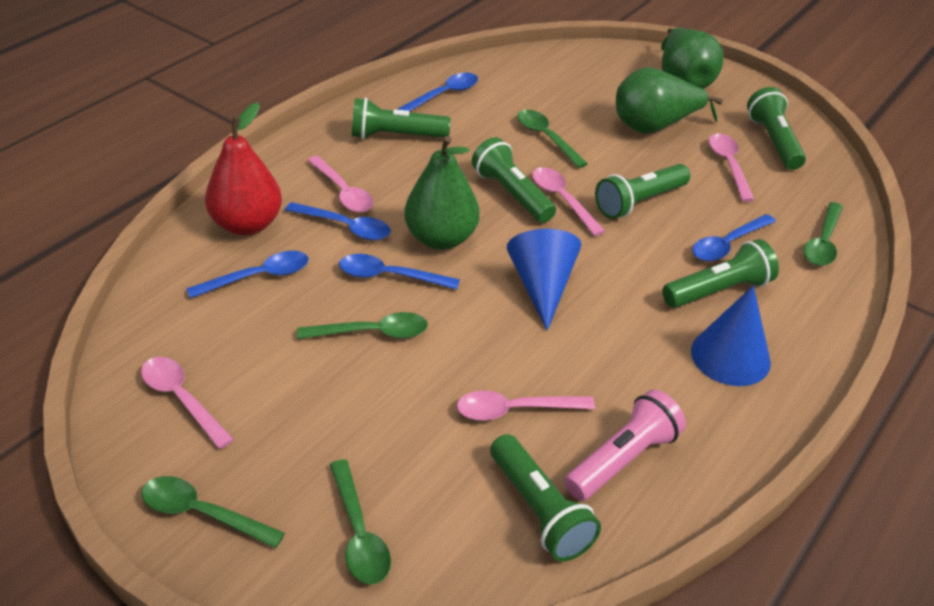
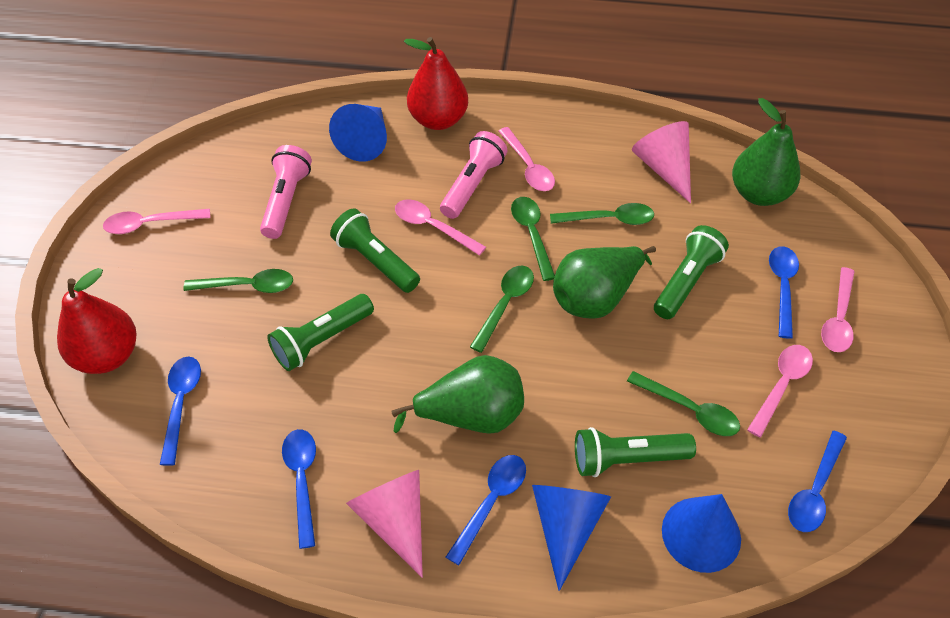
blue cone: 2 -> 3
green flashlight: 6 -> 4
pink cone: 0 -> 2
pink flashlight: 1 -> 2
red pear: 1 -> 2

